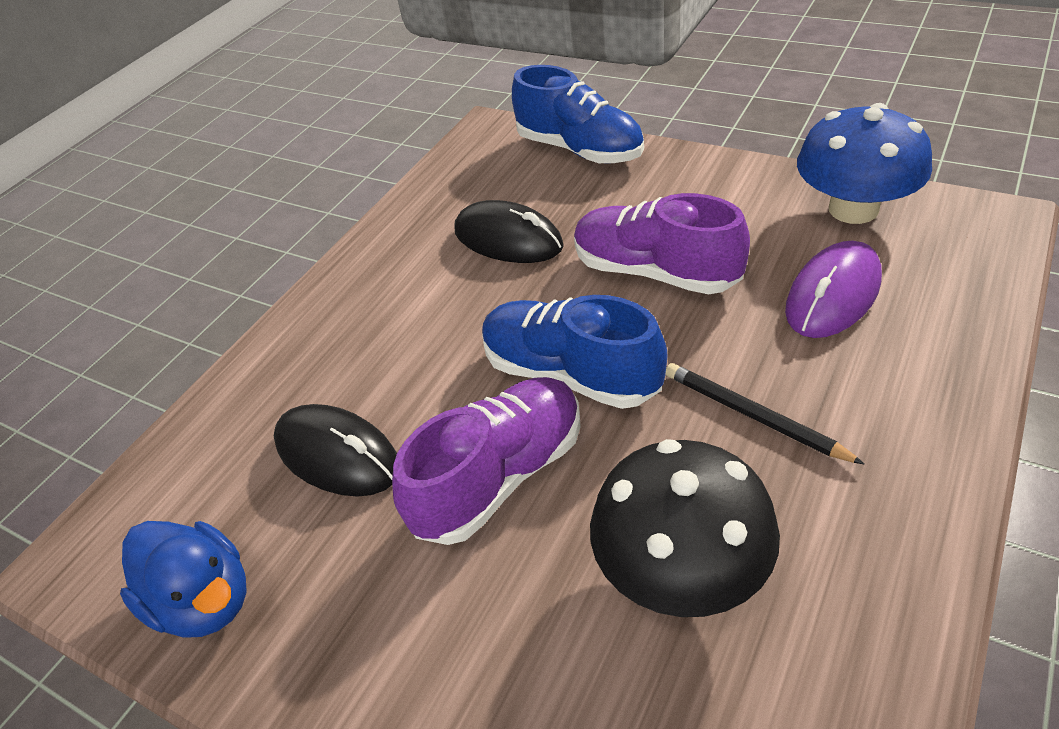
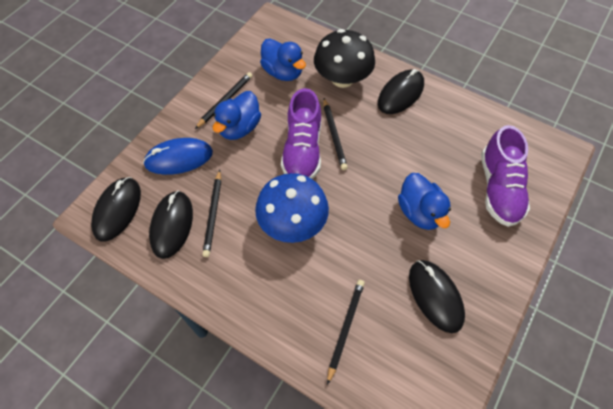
black mouse: 2 -> 4
black pencil: 1 -> 4
blue duck: 1 -> 3
blue mouse: 0 -> 1
blue shoe: 2 -> 0
purple mouse: 1 -> 0

